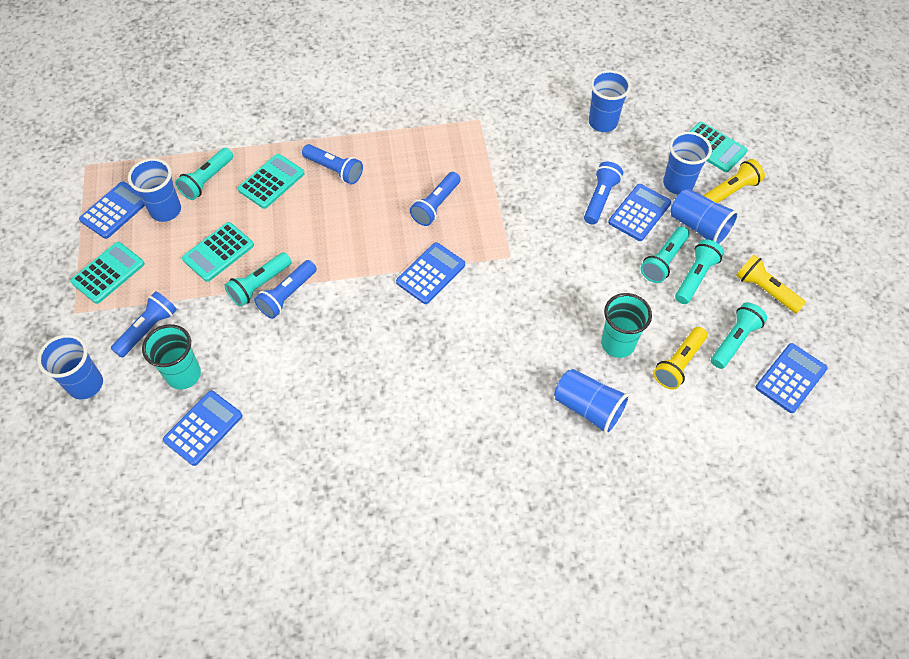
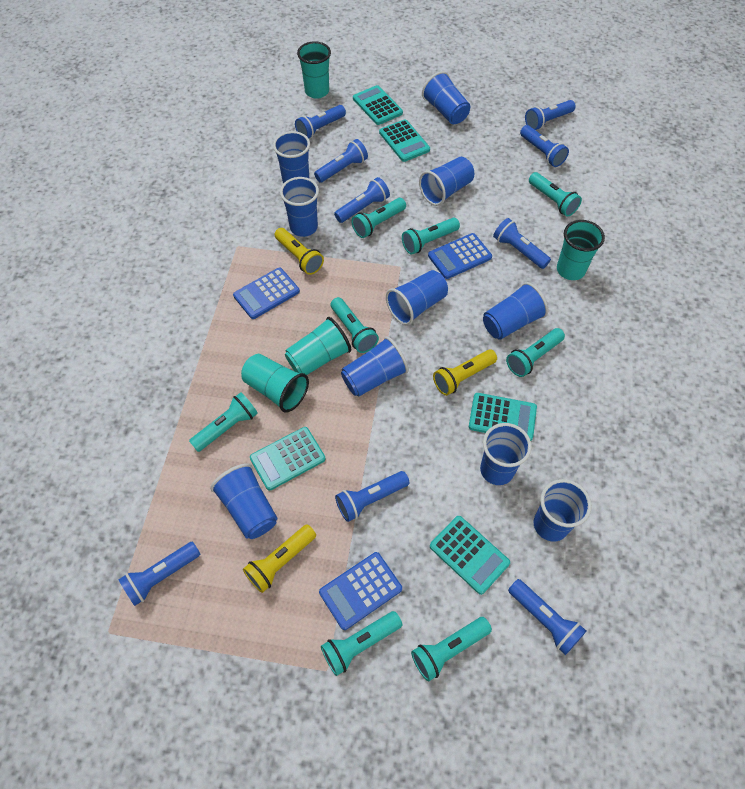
blue calculator: 5 -> 3
blue cup: 6 -> 10
blue flashlight: 5 -> 9
turquoise calculator: 4 -> 5
turquoise cup: 2 -> 4
turquoise flashlight: 5 -> 8

